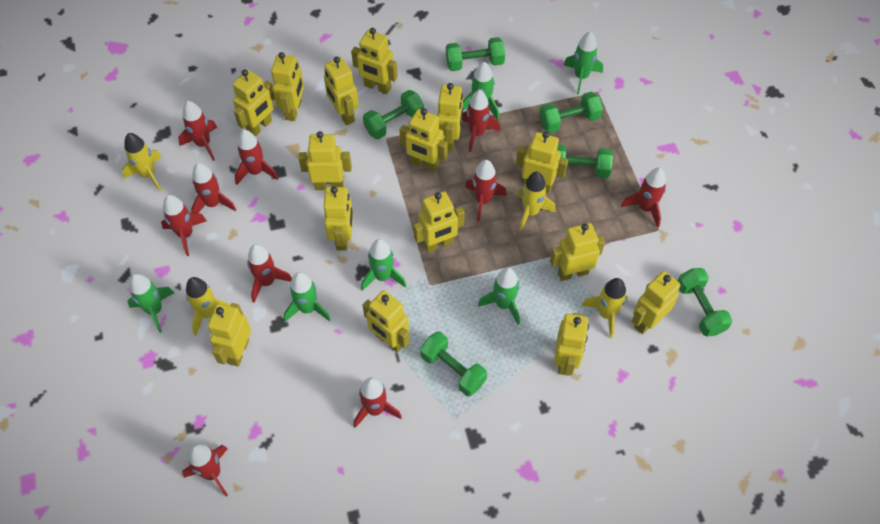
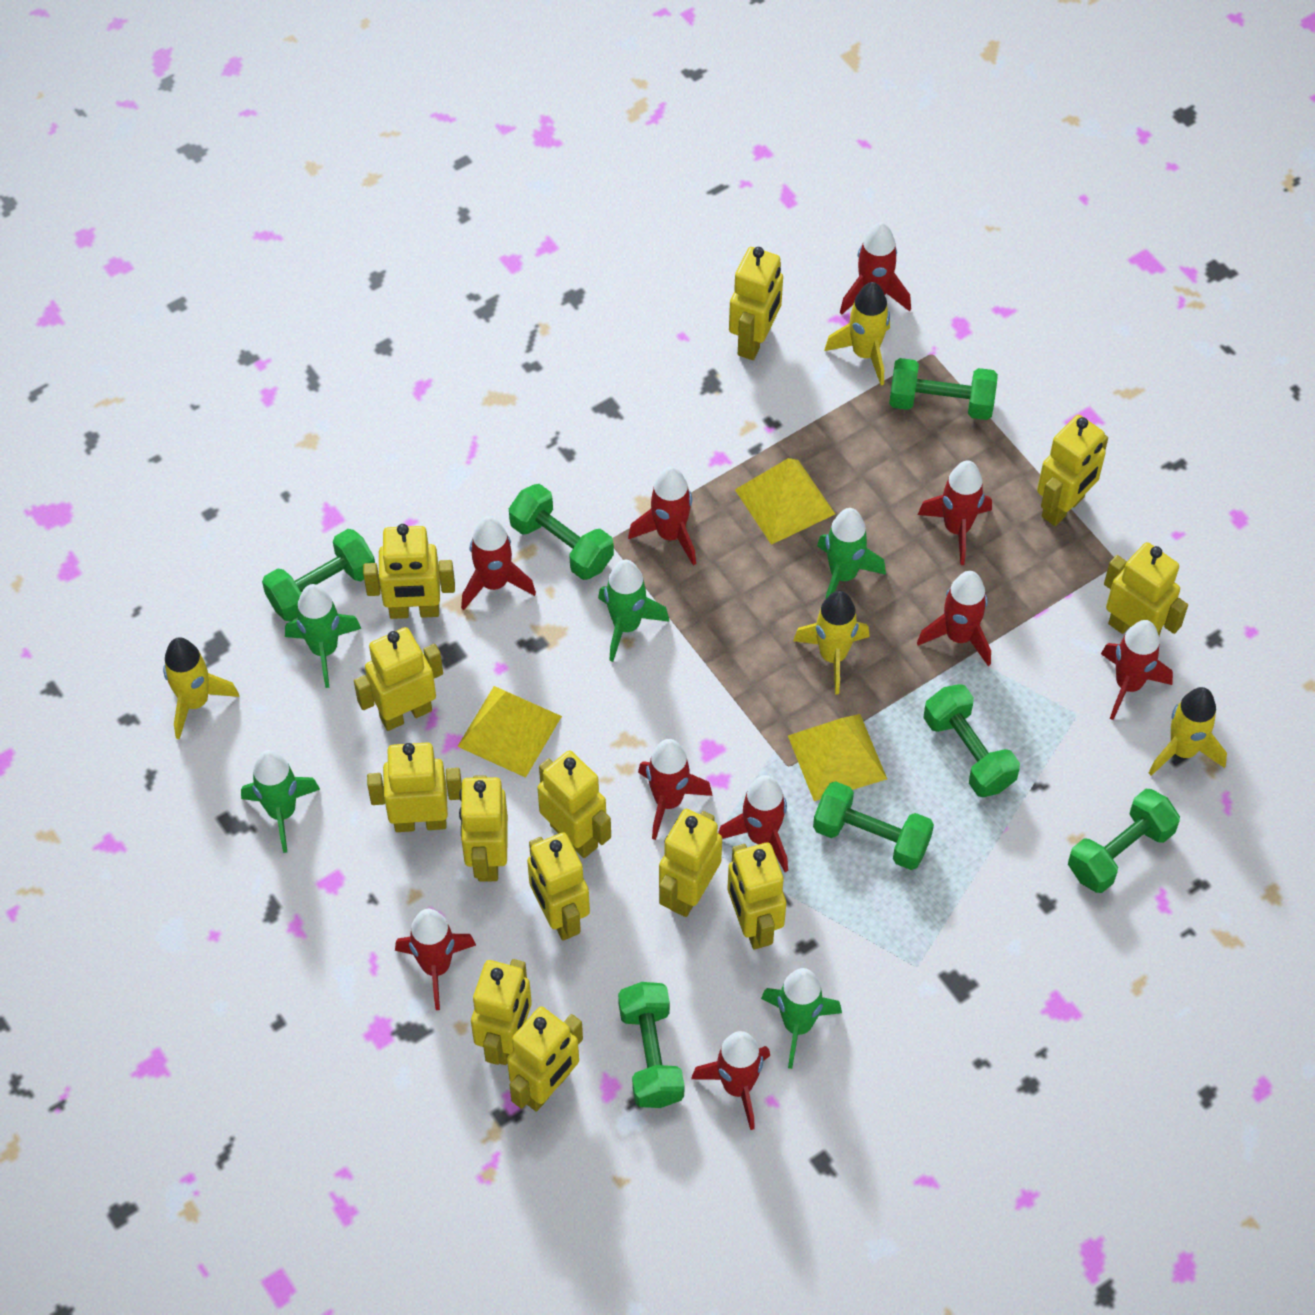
green dumbbell: 6 -> 7
green rocket: 6 -> 5
yellow pyramid: 0 -> 3
yellow robot: 15 -> 13

